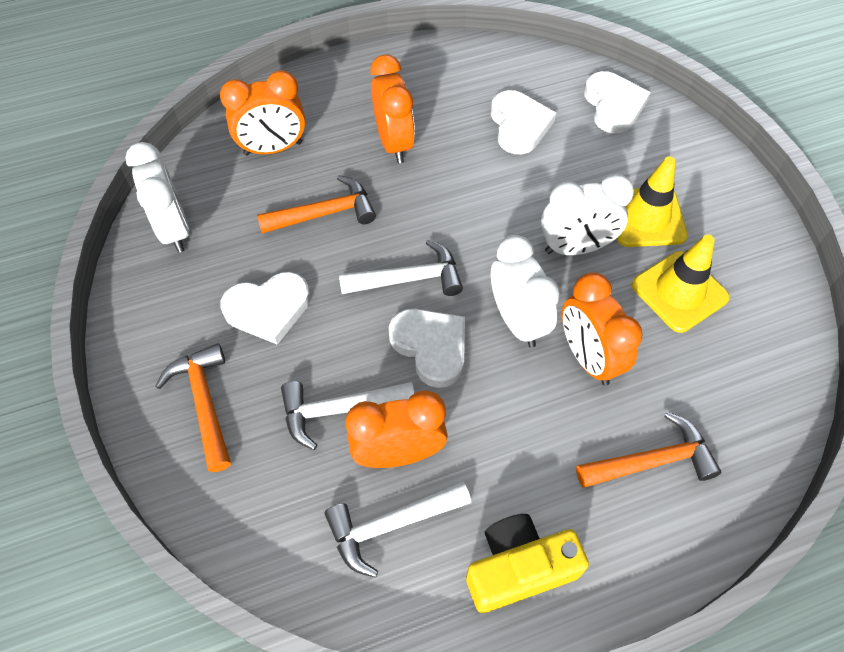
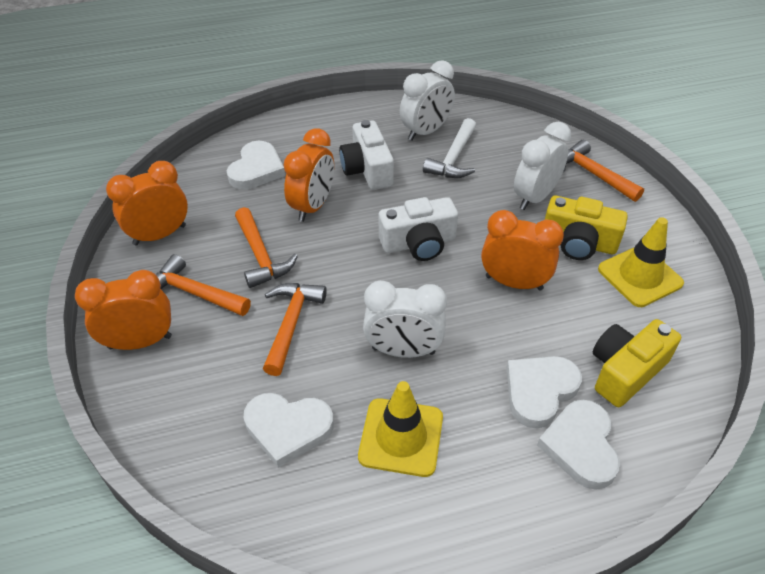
orange hammer: 3 -> 4
white camera: 0 -> 2
white hammer: 3 -> 1
yellow camera: 1 -> 2

